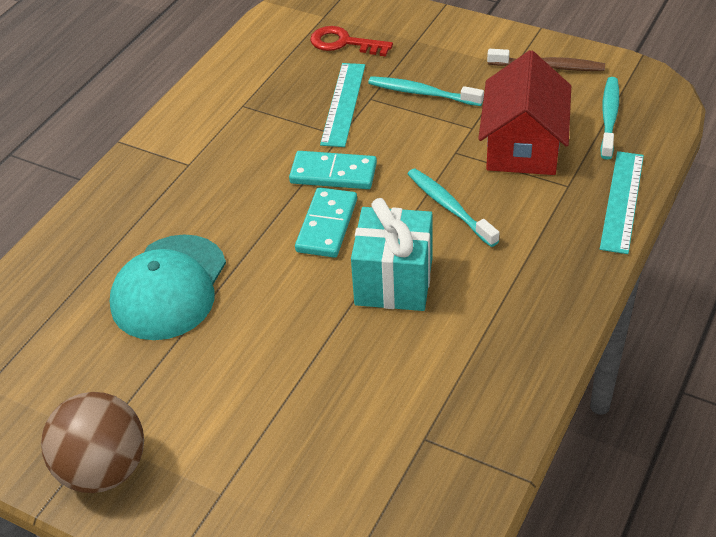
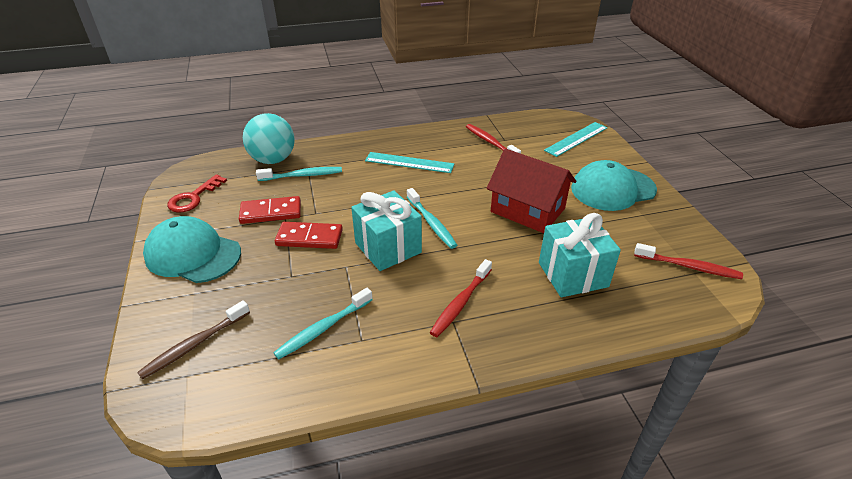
brown ball: 1 -> 0
red domino: 0 -> 2
red toothbrush: 0 -> 3
turquoise ball: 0 -> 1
turquoise cap: 1 -> 2
turquoise domino: 2 -> 0
turquoise gift: 1 -> 2

